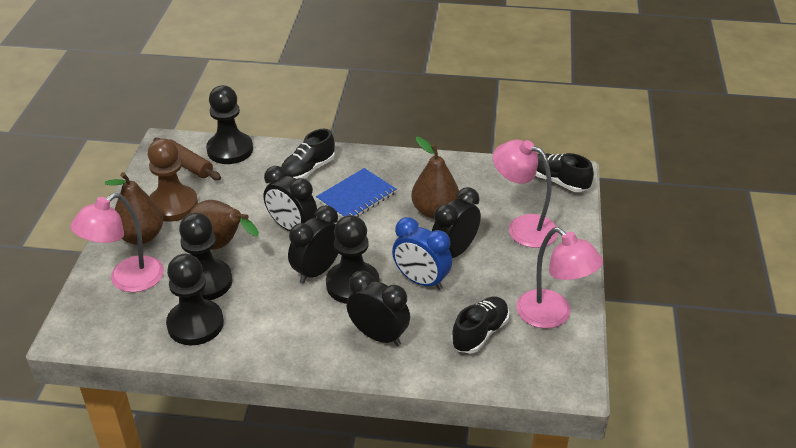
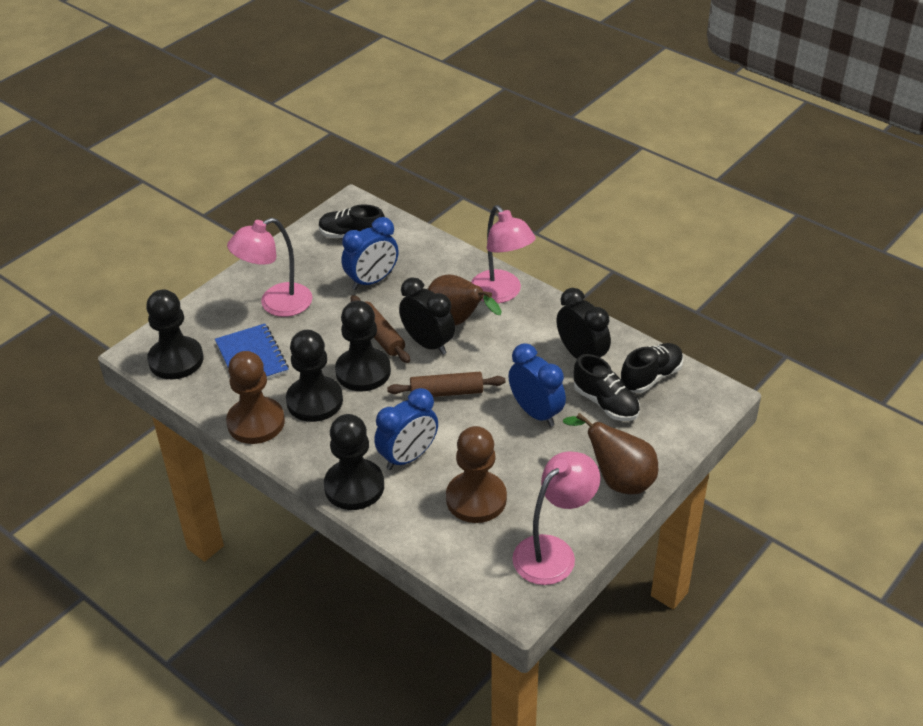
black clock: 4 -> 2
blue clock: 1 -> 3
brown pawn: 1 -> 2
brown pear: 3 -> 2
brown rolling pin: 1 -> 2

